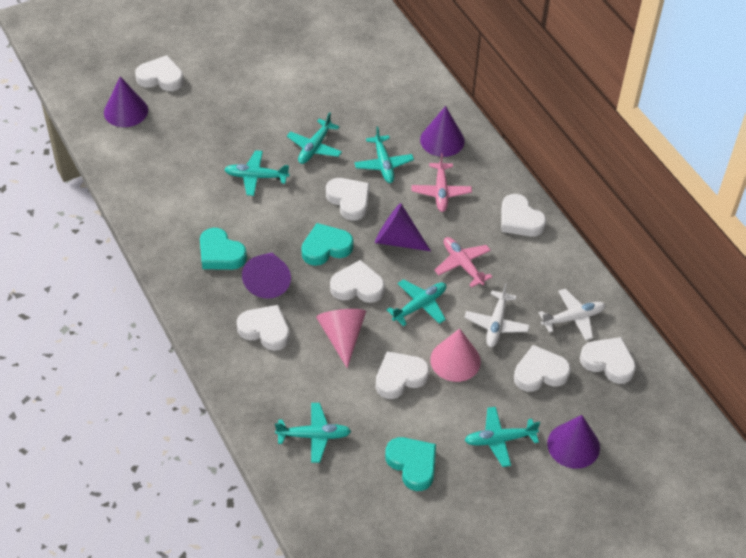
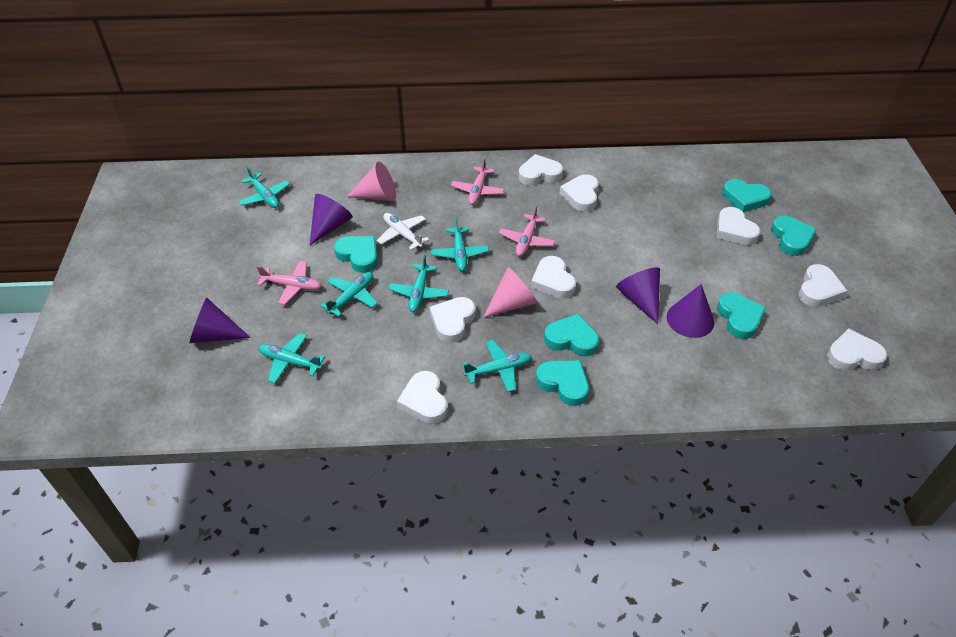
pink plane: 2 -> 3
purple cone: 5 -> 4
turquoise heart: 3 -> 6
white plane: 2 -> 1

